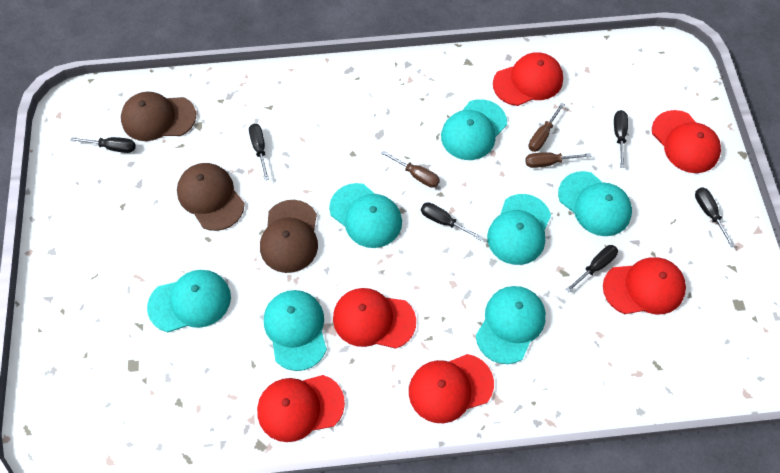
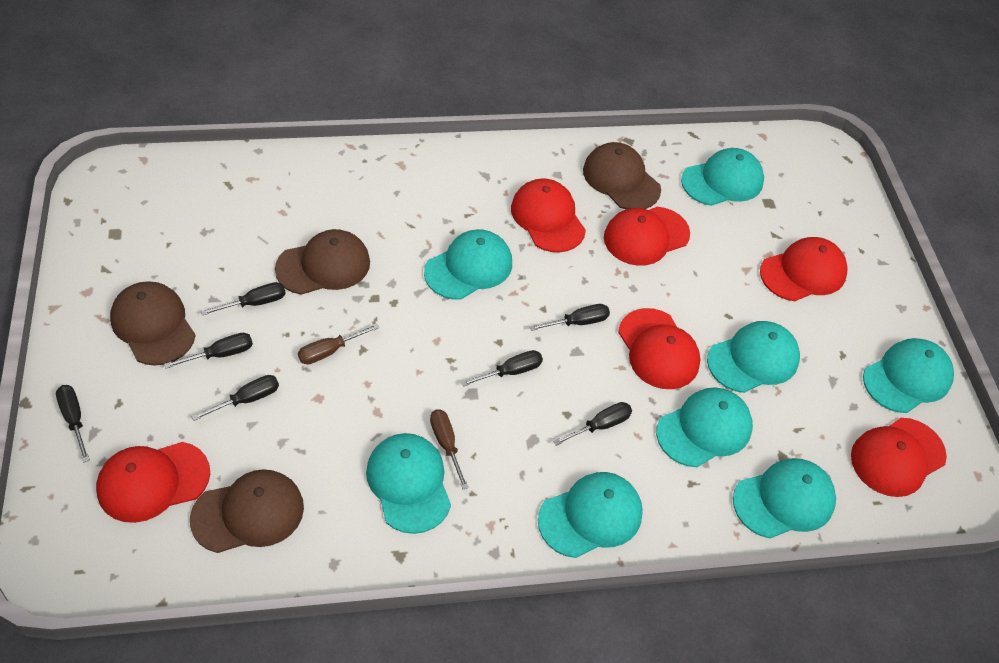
black screwdriver: 6 -> 7
brown cap: 3 -> 4
brown screwdriver: 3 -> 2
turquoise cap: 7 -> 8

